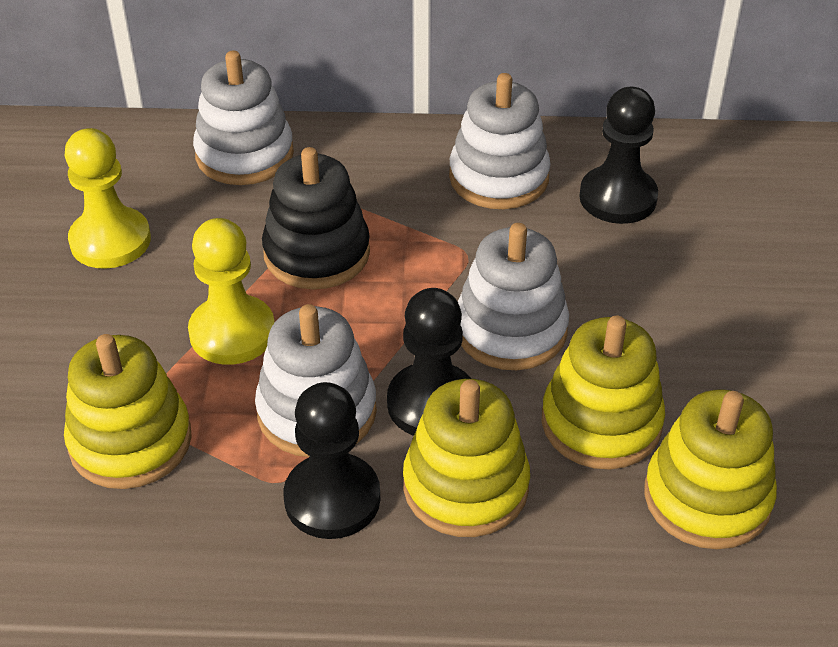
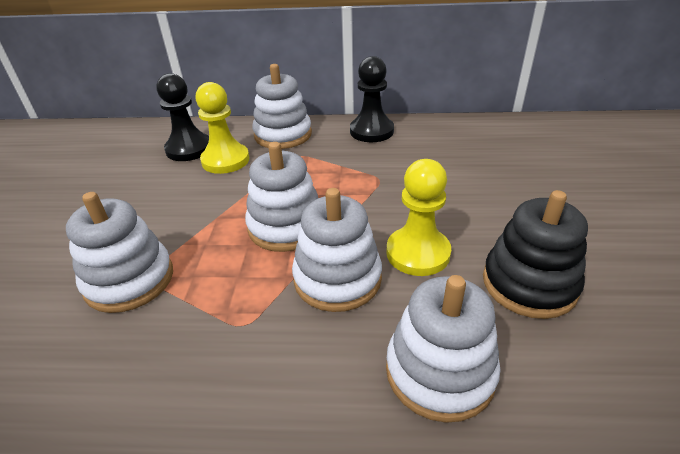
black pawn: 3 -> 2
white stacking toy: 4 -> 5
yellow stacking toy: 4 -> 0

